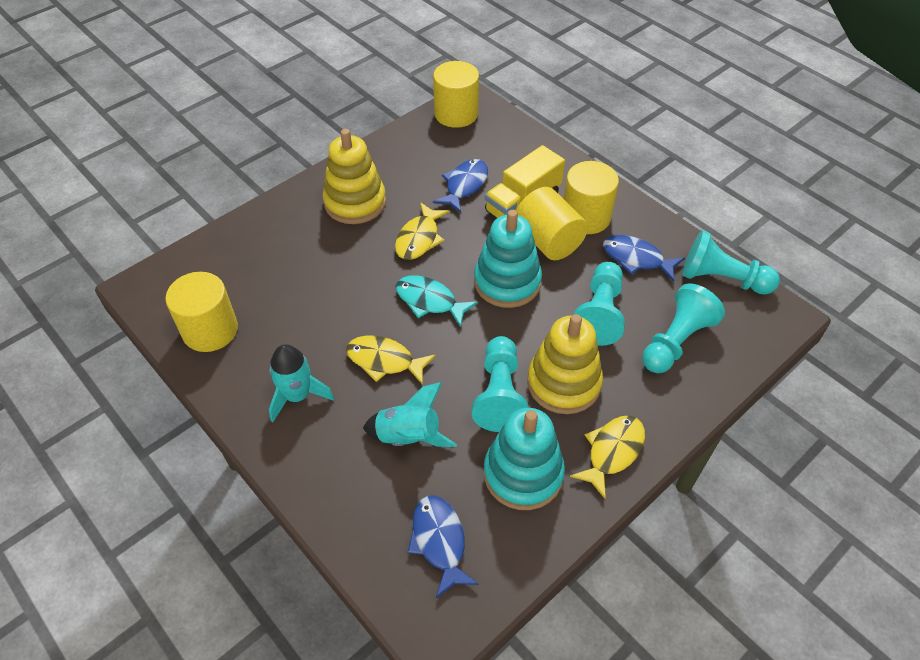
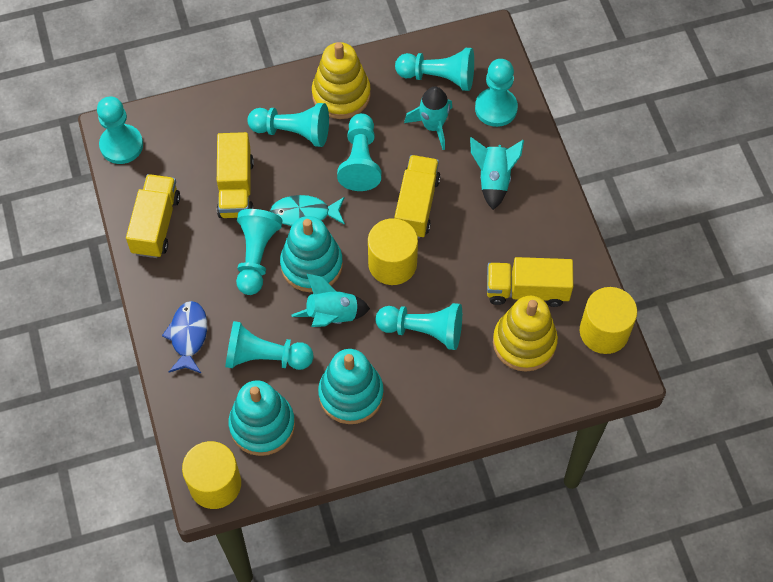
blue fish: 3 -> 1
turquoise pawn: 4 -> 8
turquoise rocket: 2 -> 3
turquoise stacking toy: 2 -> 3
yellow cylinder: 4 -> 3
yellow fish: 3 -> 0
yellow truck: 1 -> 4

